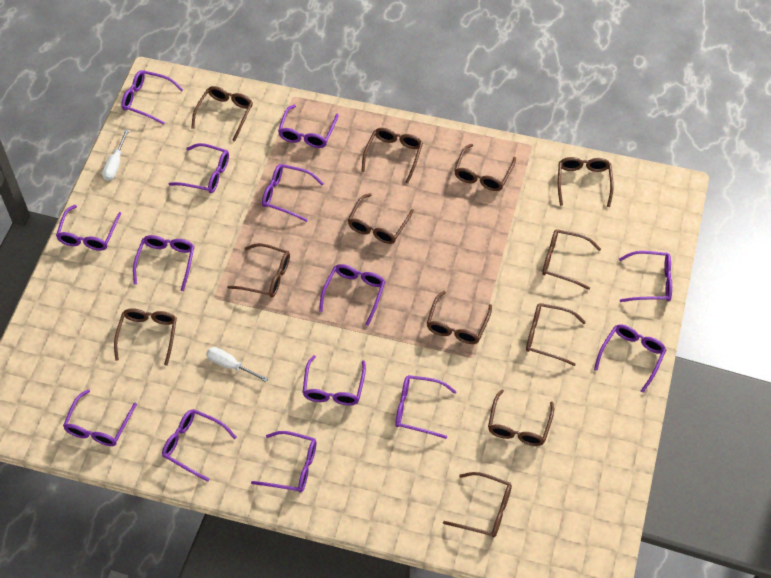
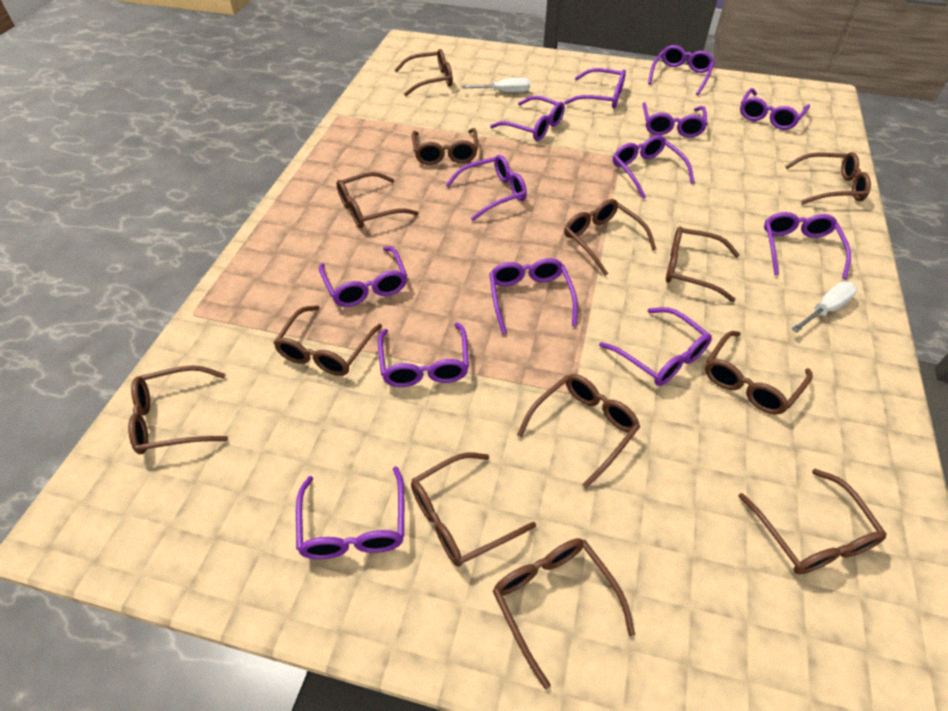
brown glasses: 12 -> 13
purple glasses: 14 -> 13

